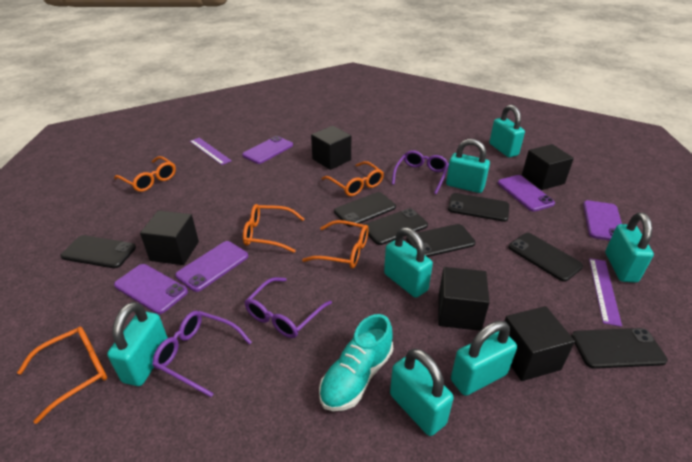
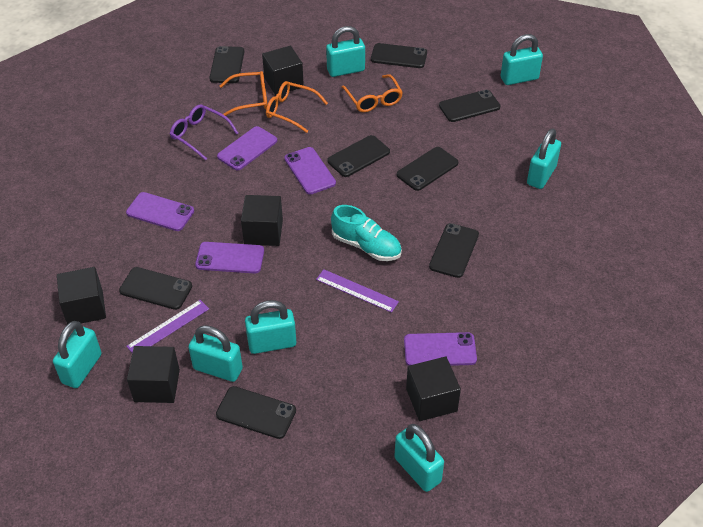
black phone: 7 -> 8
orange glasses: 5 -> 3
purple glasses: 3 -> 1

